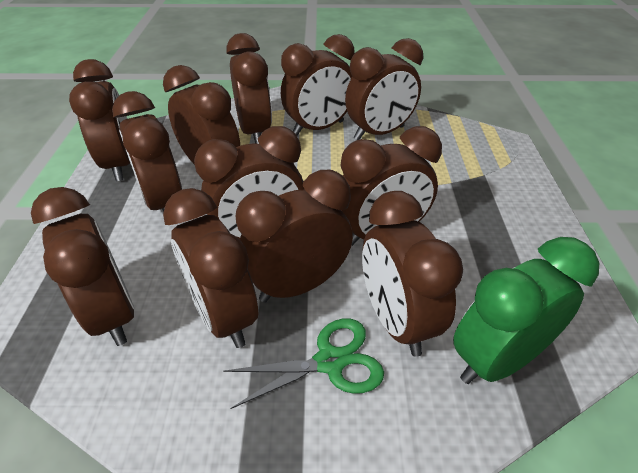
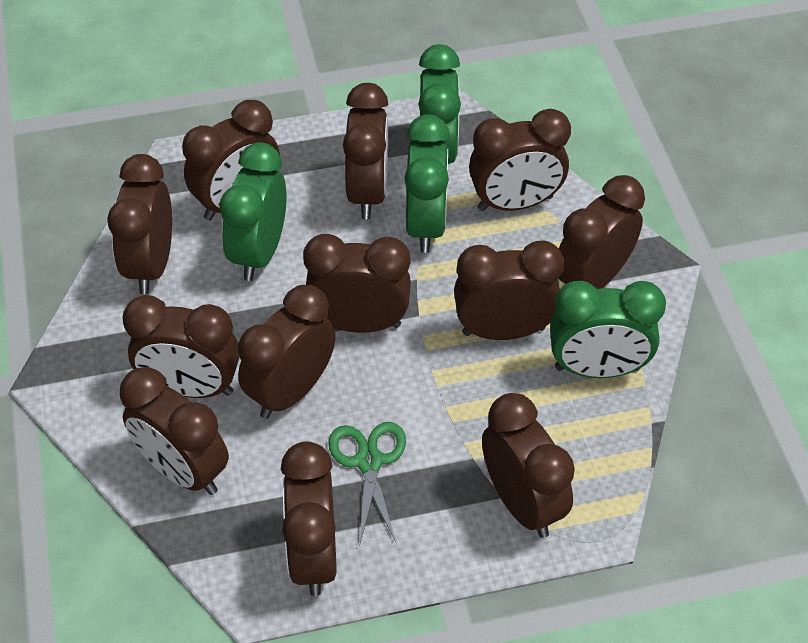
green clock: 1 -> 4

